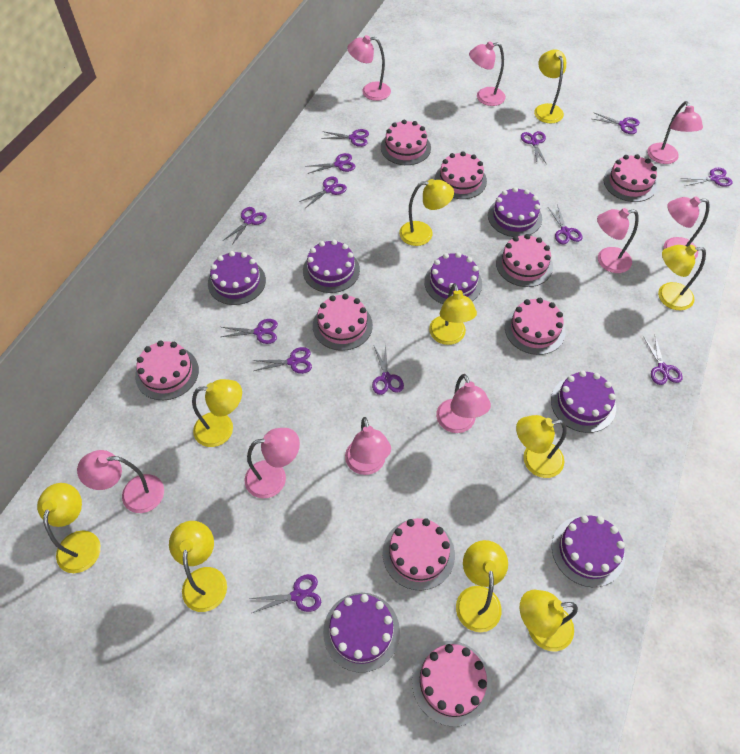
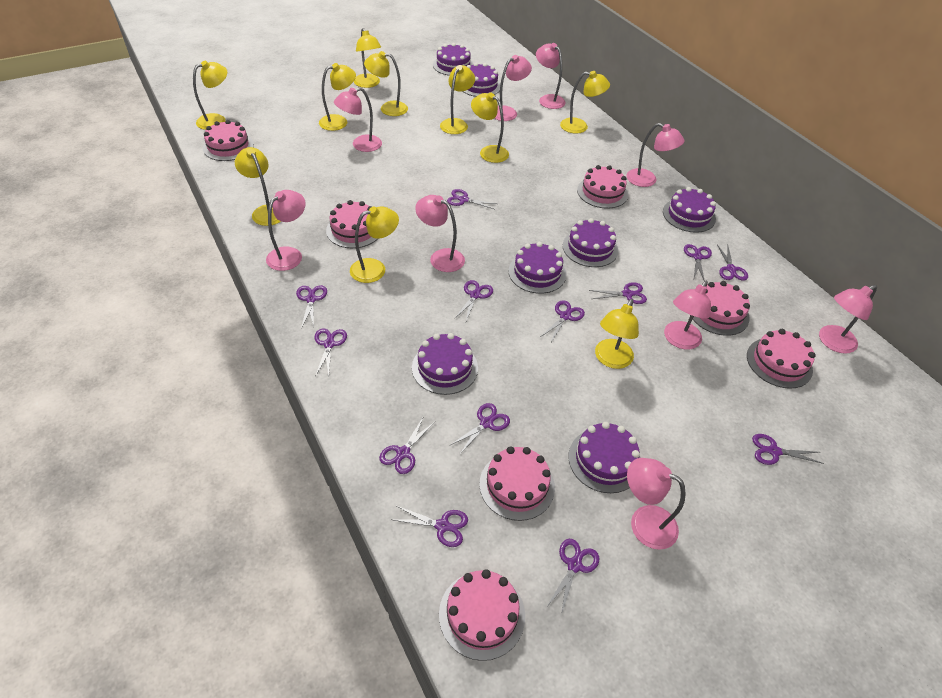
pink cake: 9 -> 7

